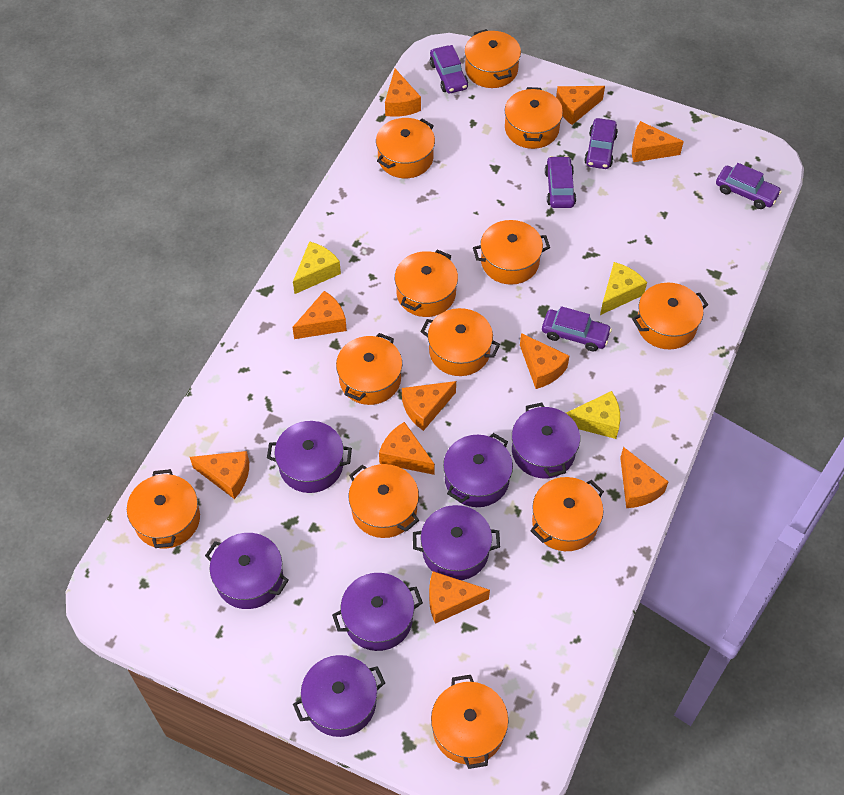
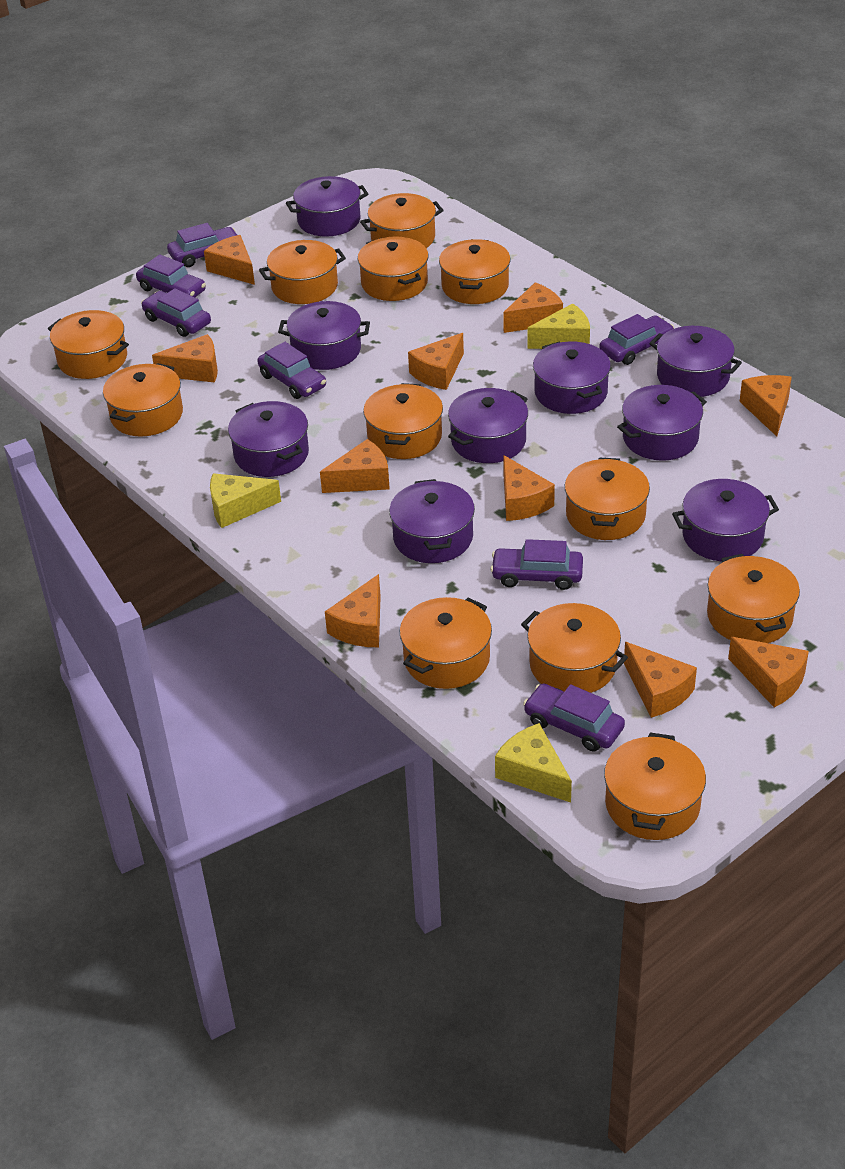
purple car: 5 -> 7
purple pot: 7 -> 9

